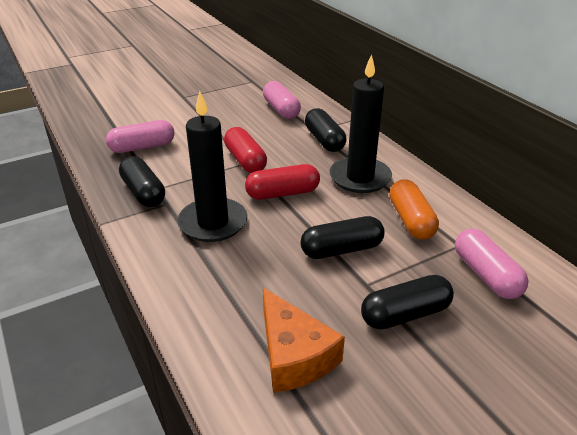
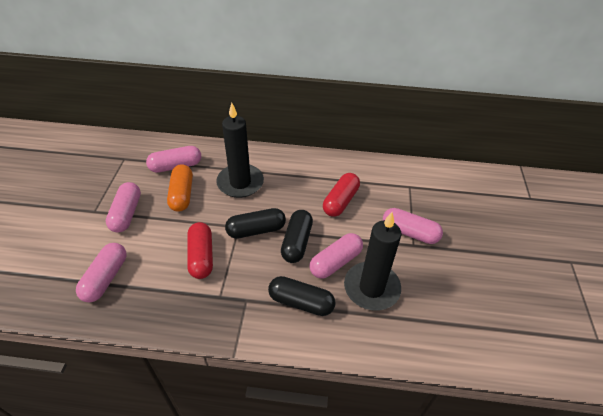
black capsule: 4 -> 3
orange cheese: 1 -> 0
pink capsule: 3 -> 5

